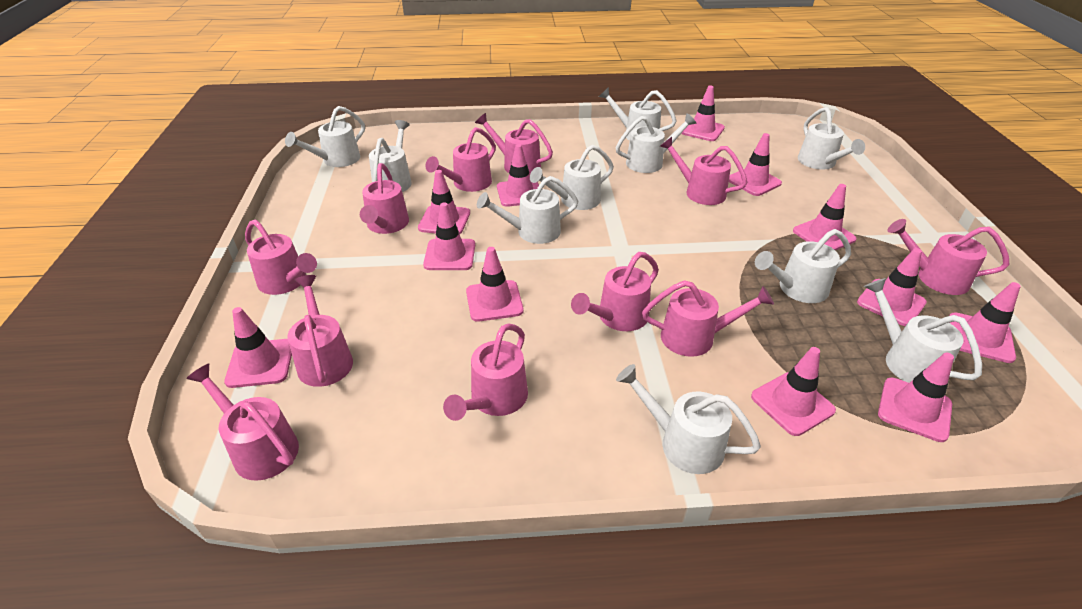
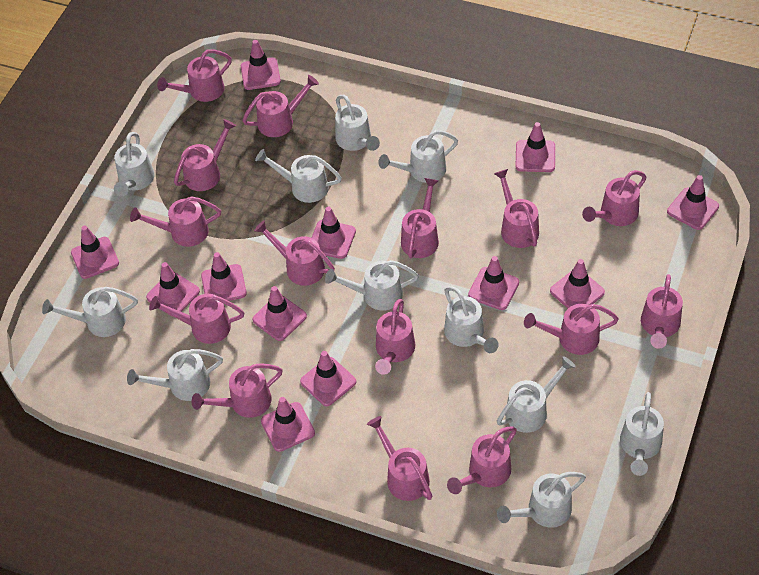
pink watering can: 11 -> 15
white watering can: 10 -> 11

